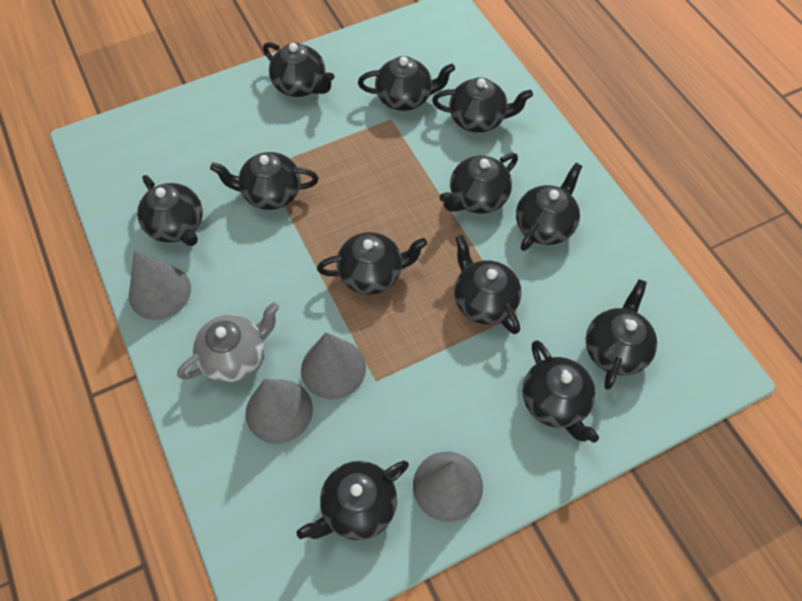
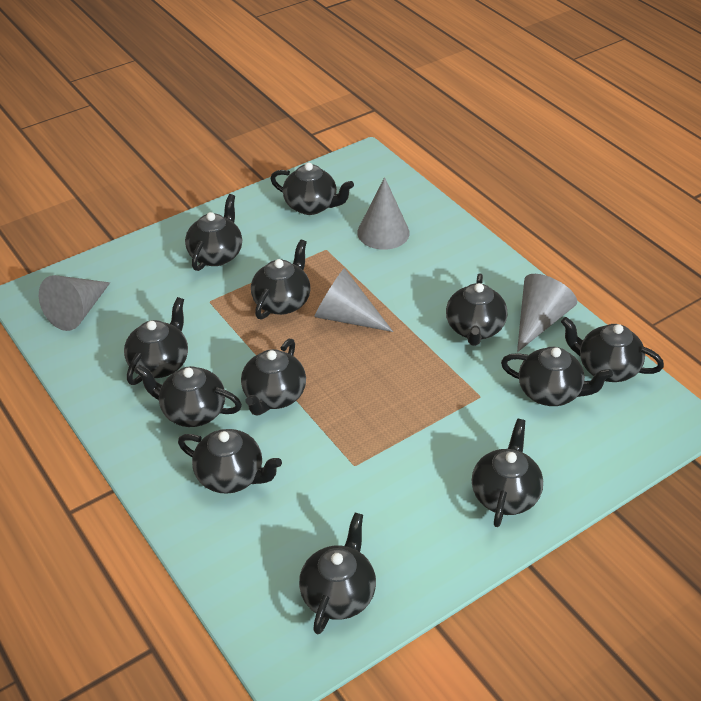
grey teapot: 1 -> 0

